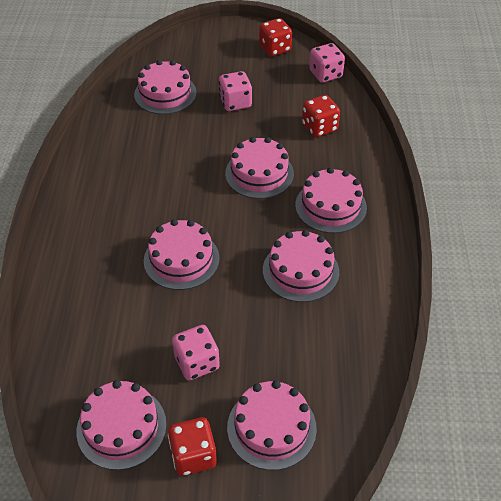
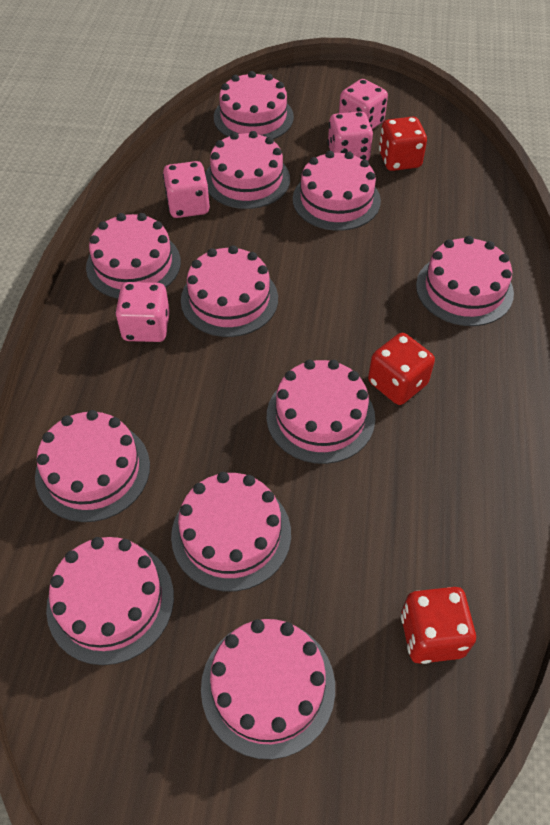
pink cake: 7 -> 11
pink dice: 3 -> 4

